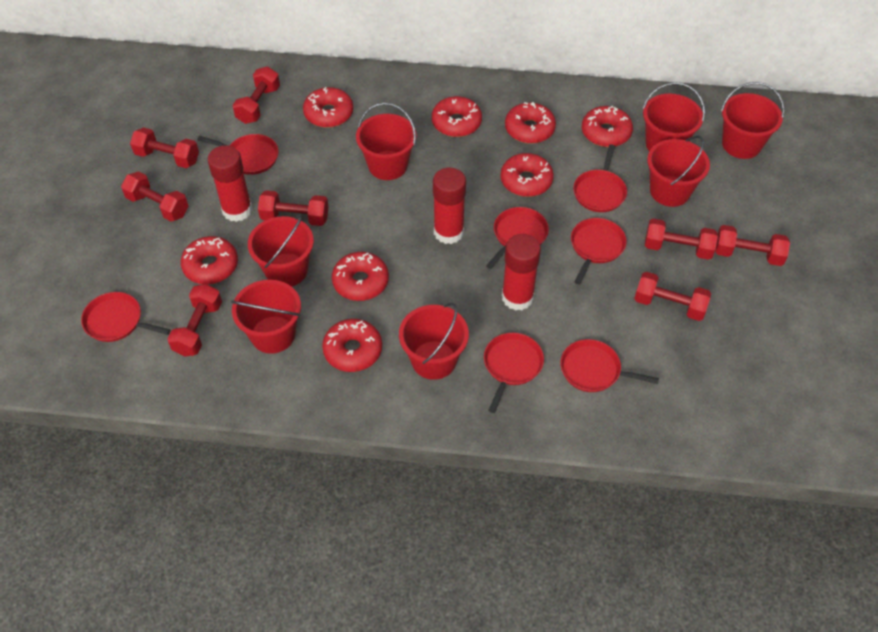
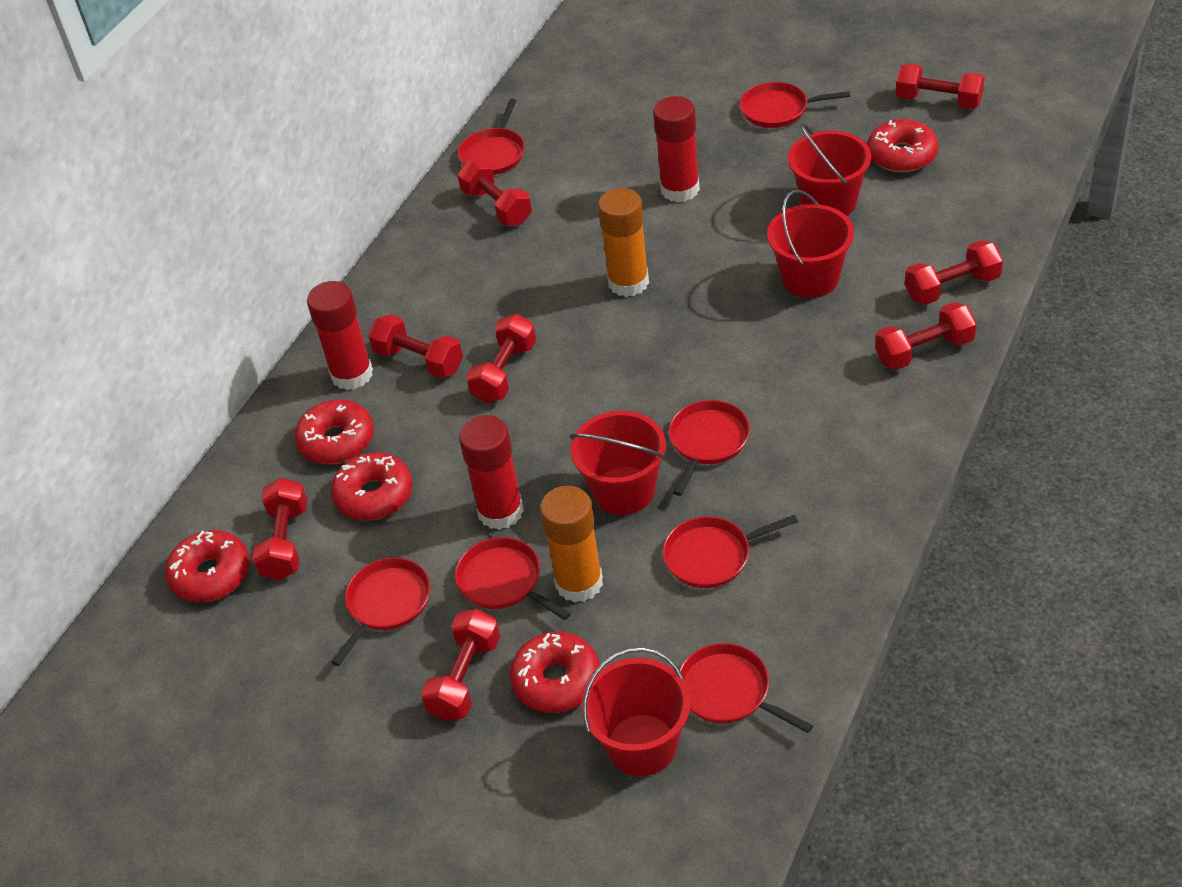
orange glue stick: 0 -> 2
red bucket: 7 -> 4
red donut: 8 -> 5

